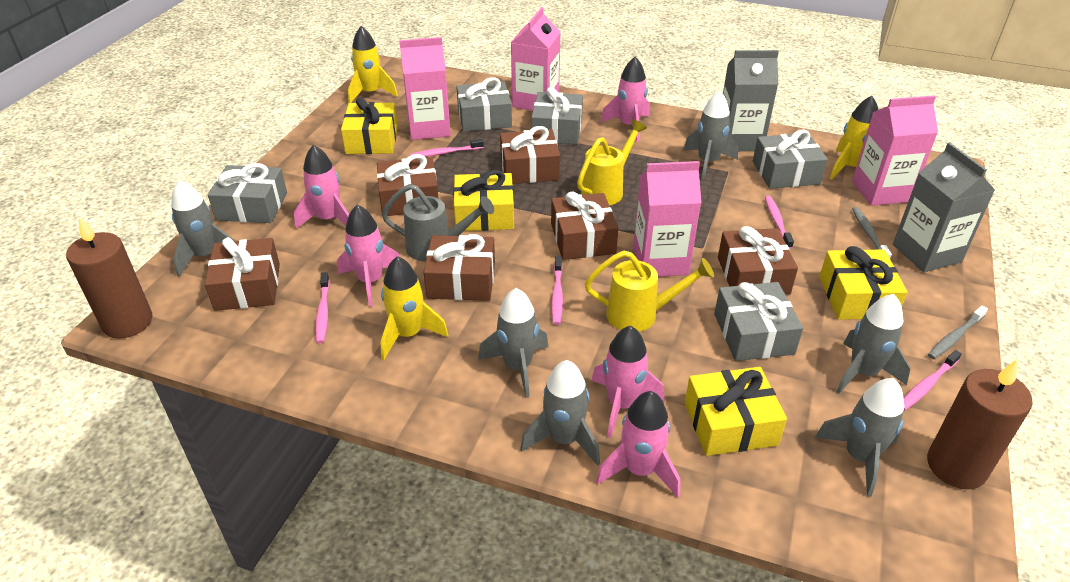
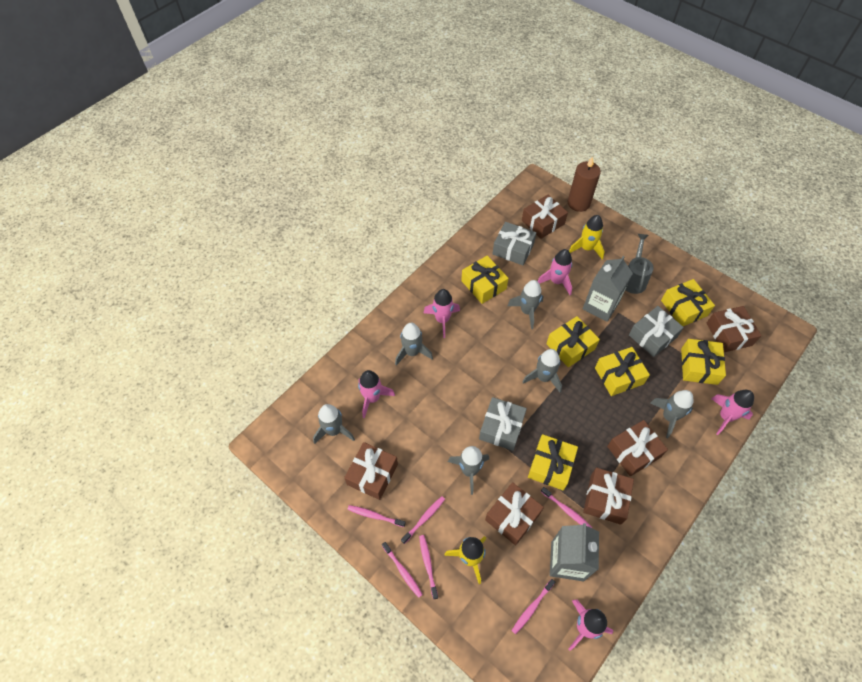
brown candle: 2 -> 1
grey gift: 5 -> 3
grey toothbrush: 2 -> 0
pink carton: 4 -> 0
pink toothbrush: 5 -> 6
yellow gift: 4 -> 6
yellow rocket: 3 -> 2
yellow watering can: 2 -> 0

